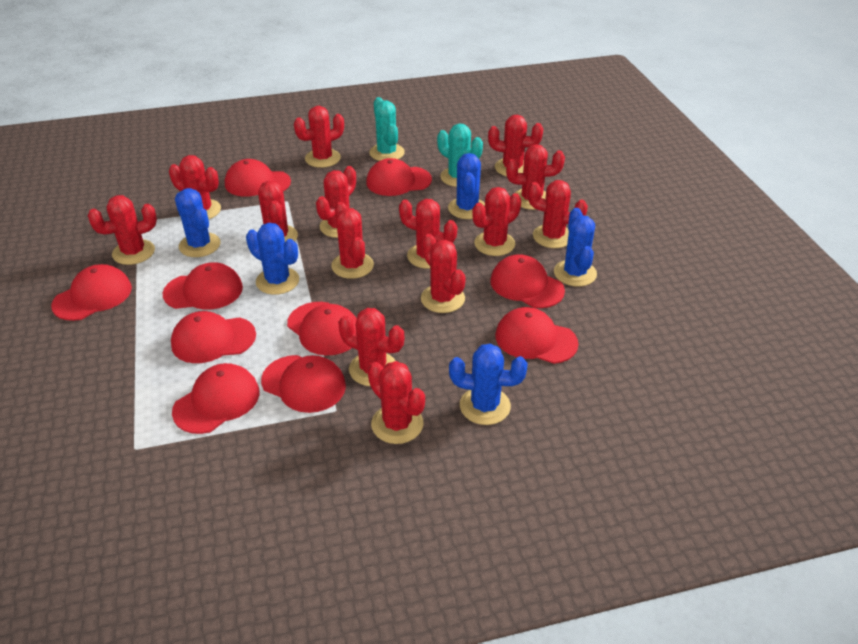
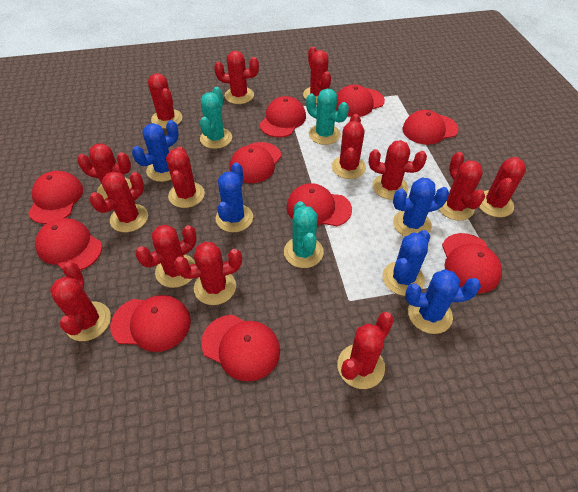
turquoise cactus: 2 -> 3

